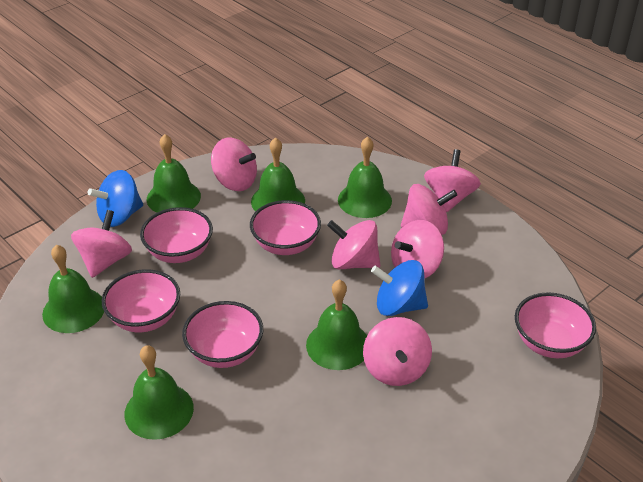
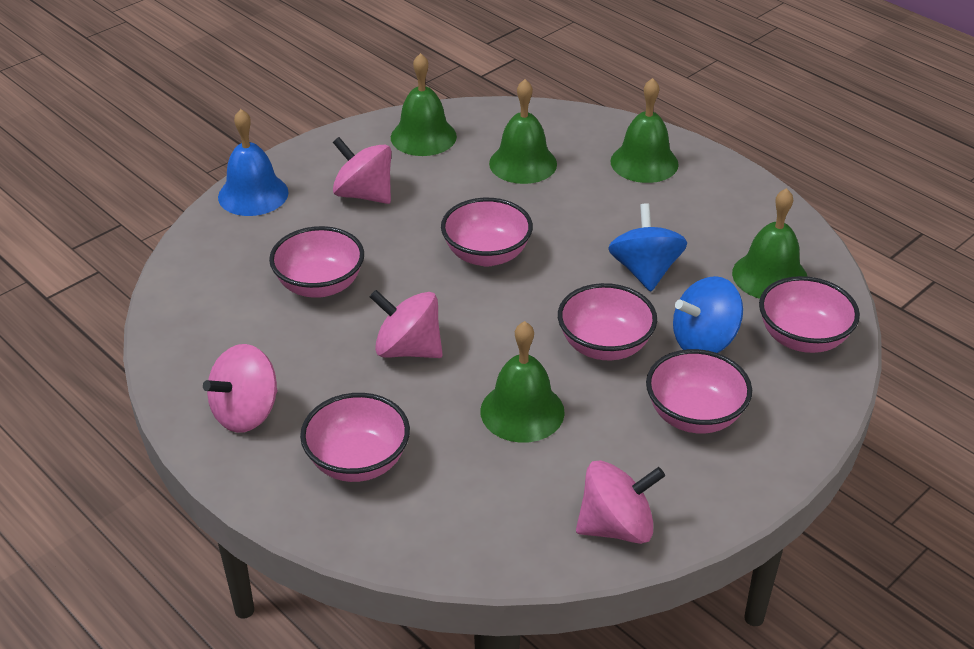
blue bell: 0 -> 1
green bell: 6 -> 5
pink bowl: 5 -> 6
pink spinning top: 7 -> 4

